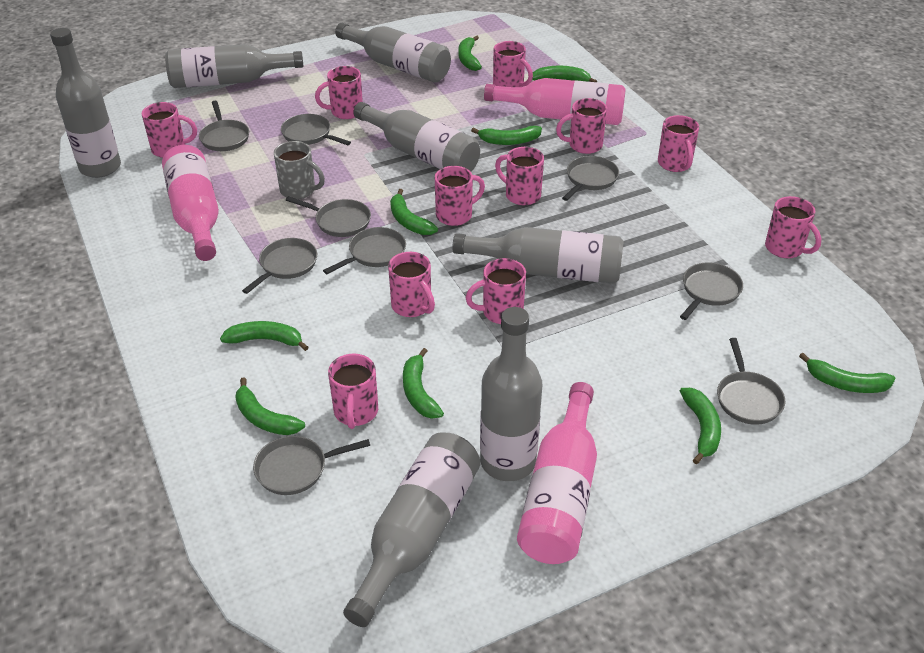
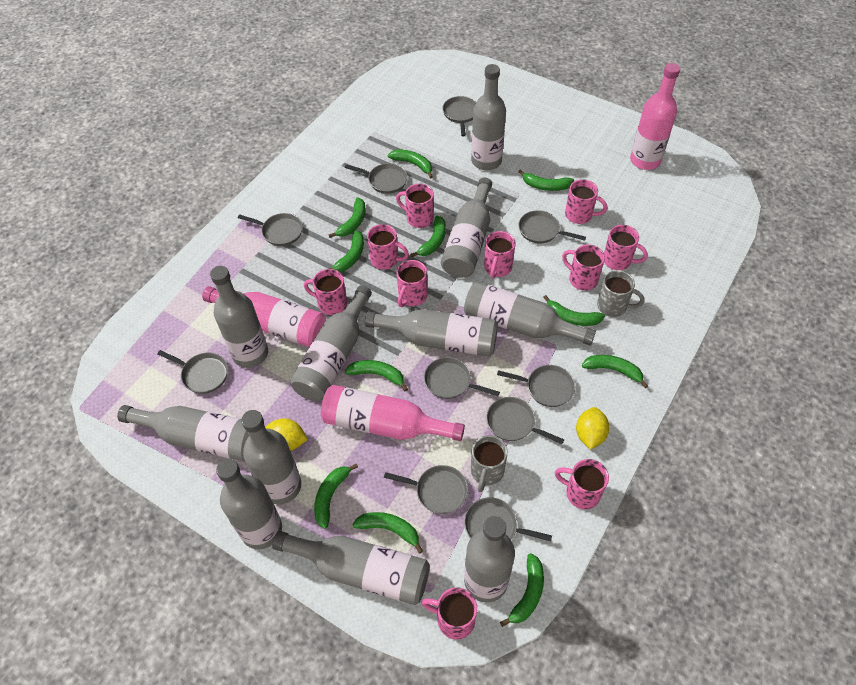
green banana: 9 -> 11
grey bottle: 7 -> 11
grey mug: 1 -> 2
grey pan: 9 -> 10
pink mug: 11 -> 10
yellow lemon: 0 -> 2

